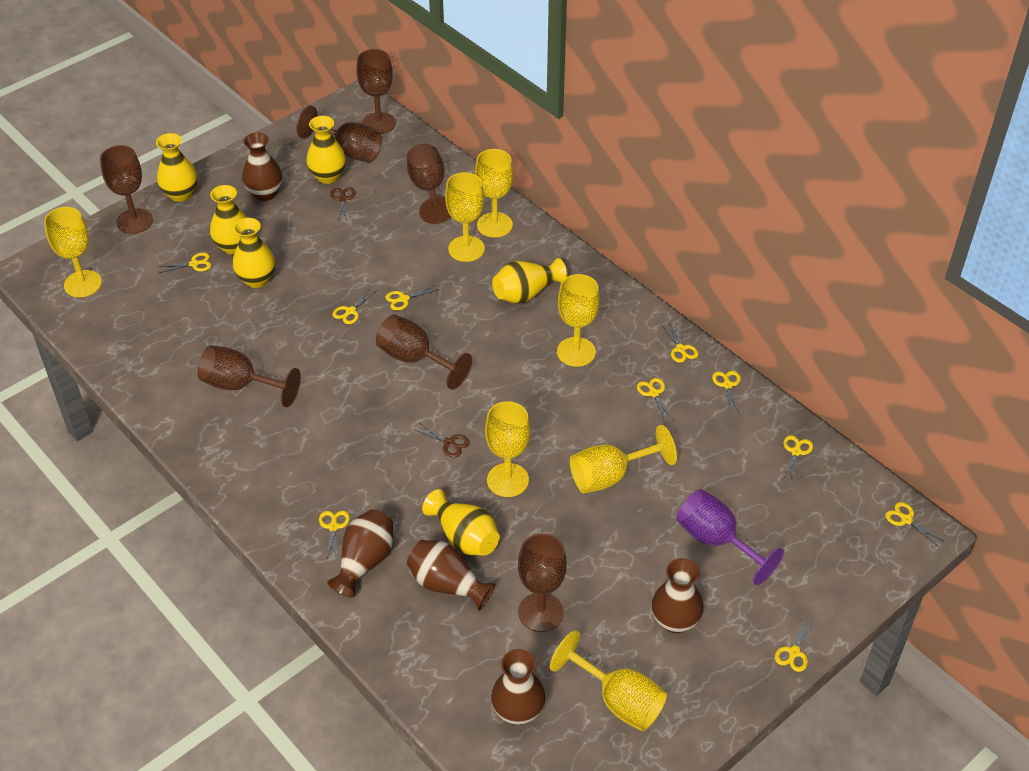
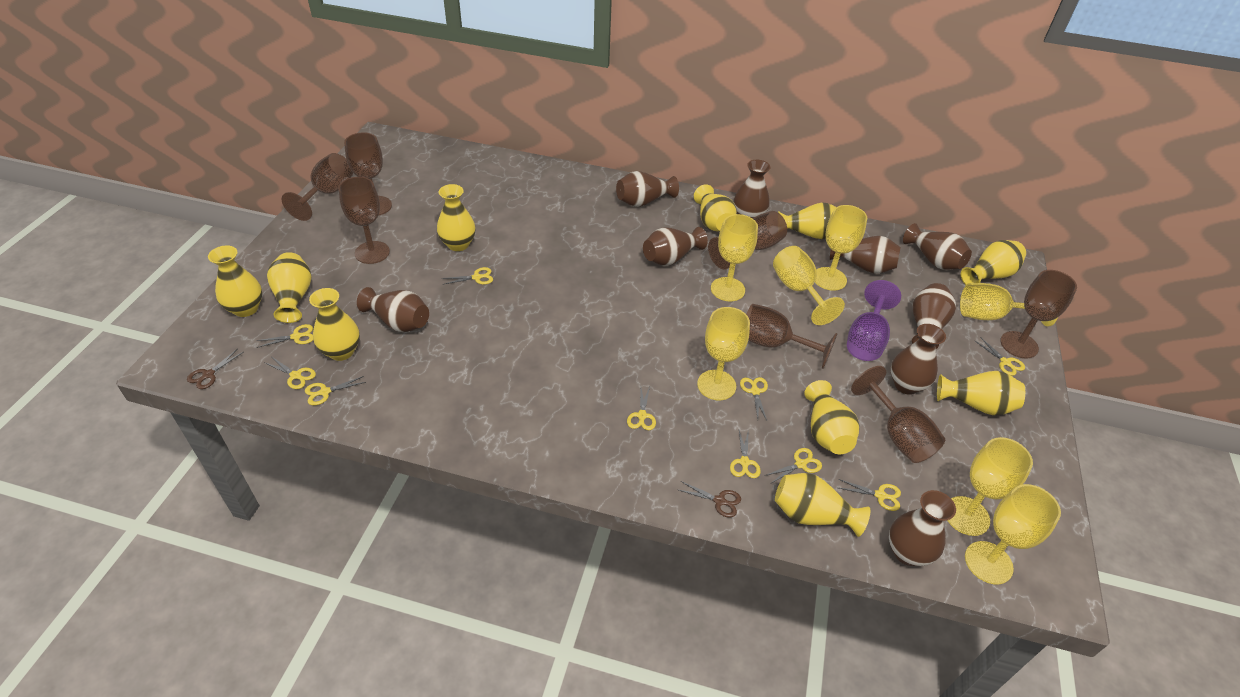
brown vase: 5 -> 9
yellow vase: 6 -> 10

